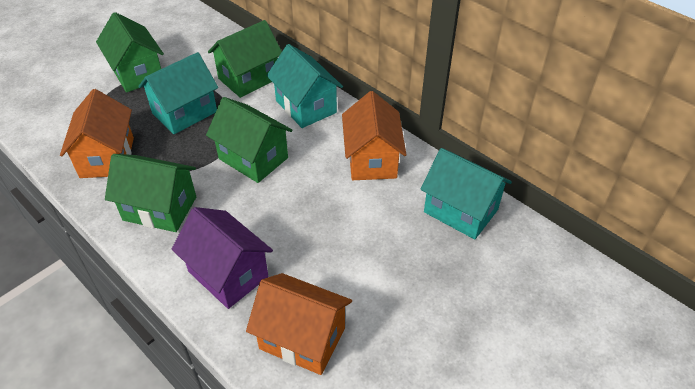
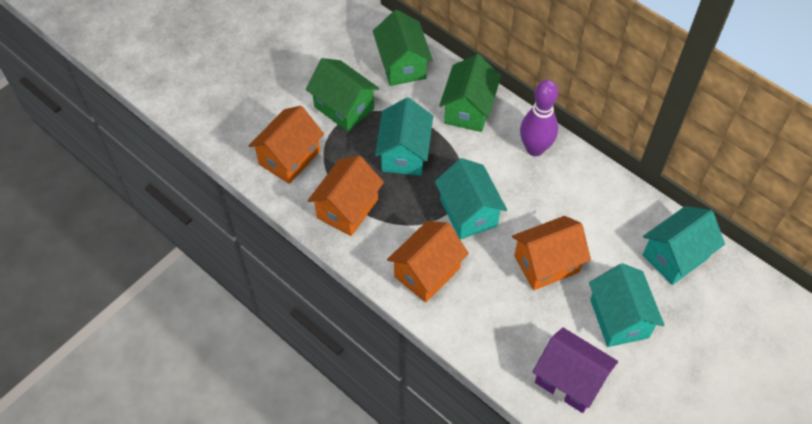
green house: 4 -> 3
orange house: 3 -> 4
purple bowling pin: 0 -> 1
turquoise house: 3 -> 4

